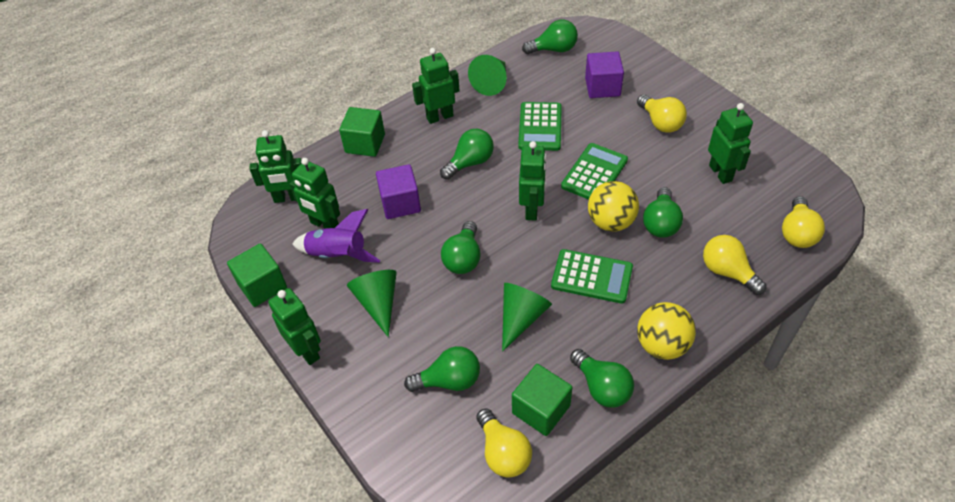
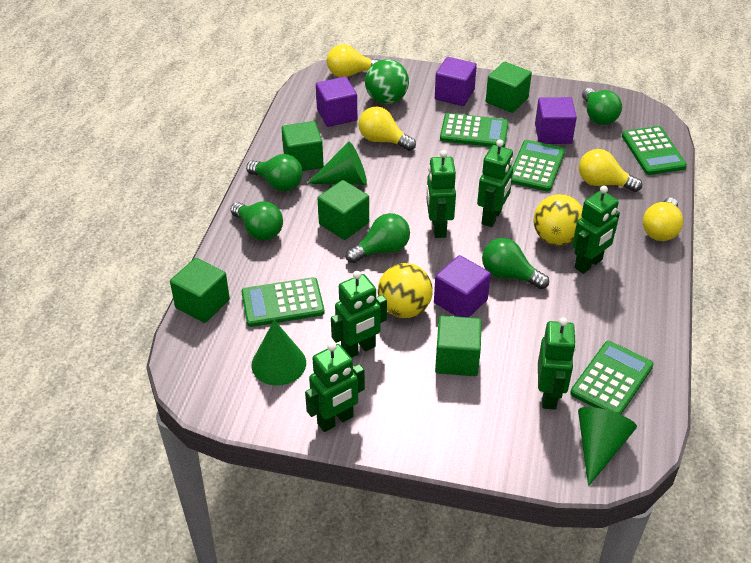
green ball: 0 -> 1
green calculator: 3 -> 5
green cube: 3 -> 5
green light bulb: 6 -> 5
purple cube: 2 -> 4
purple rocket: 1 -> 0

